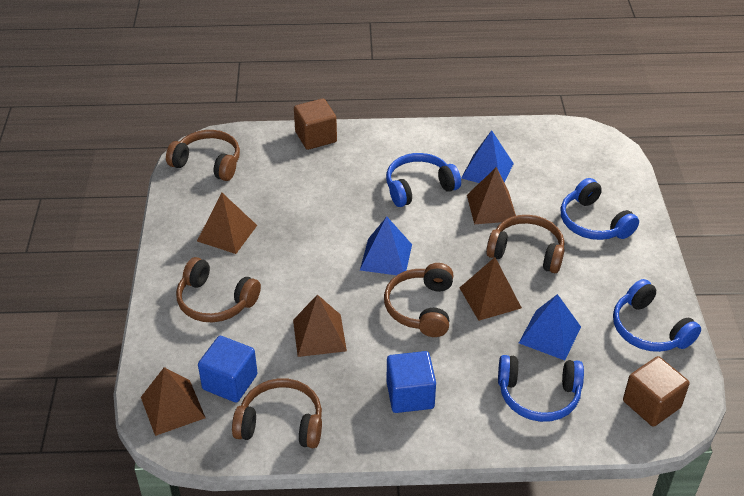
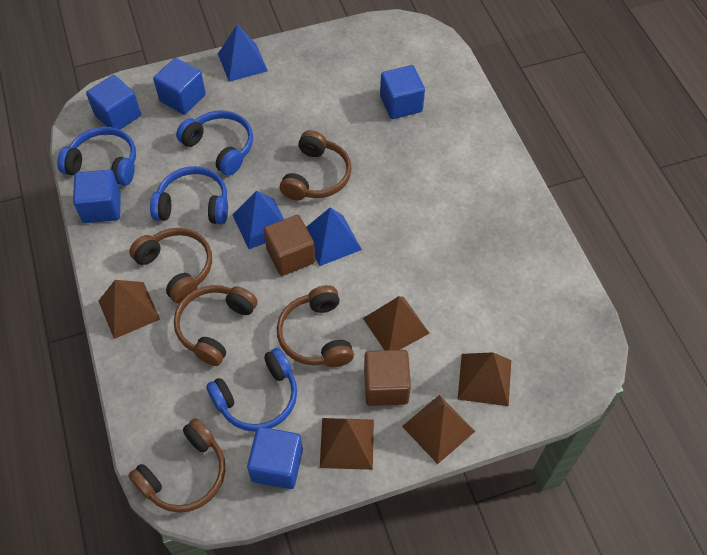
blue cube: 2 -> 5

